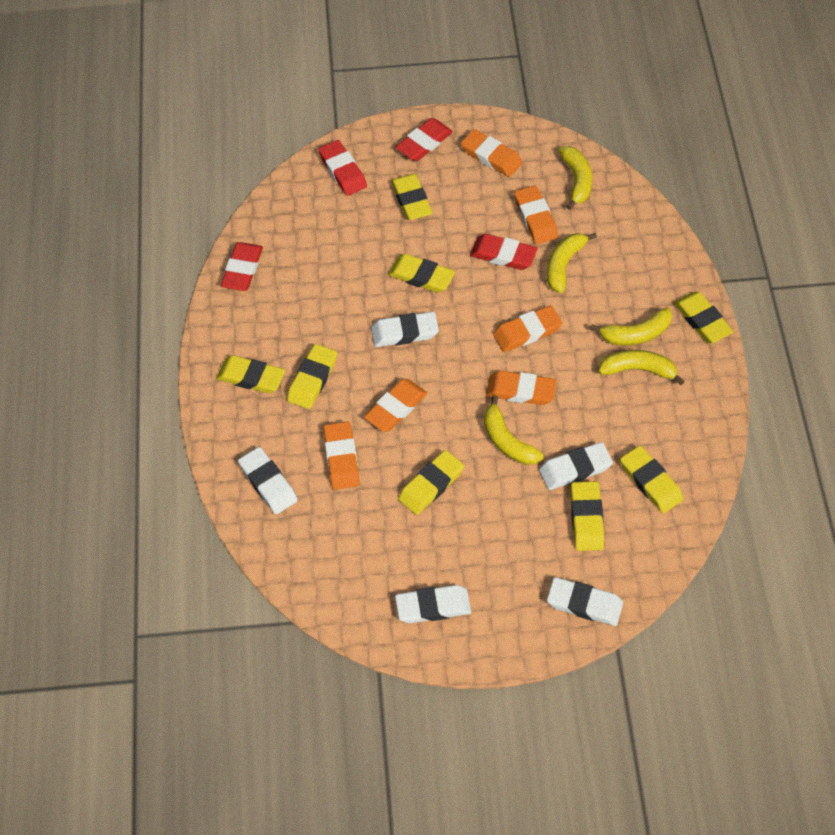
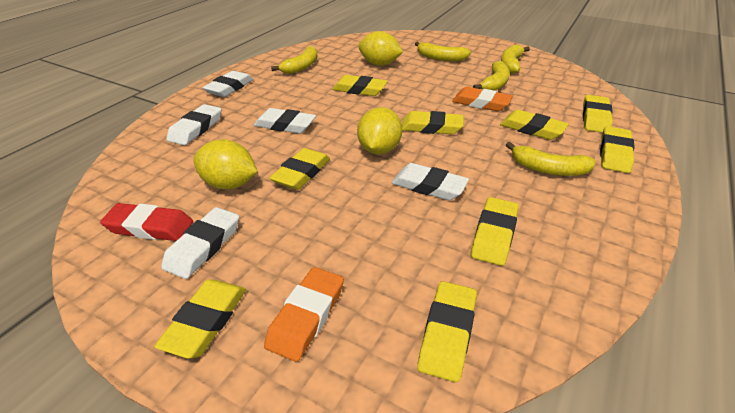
orange eraser: 6 -> 2
red eraser: 4 -> 1
yellow eraser: 8 -> 9
yellow lemon: 0 -> 3

